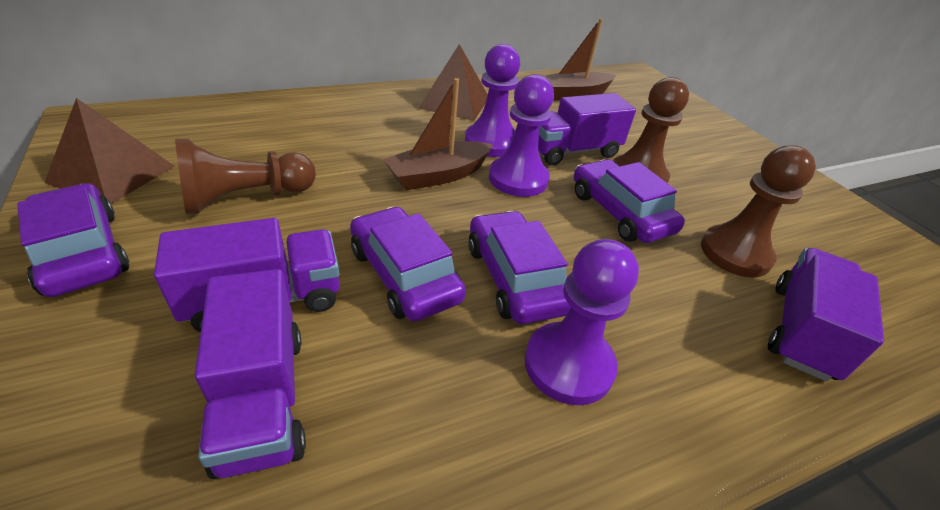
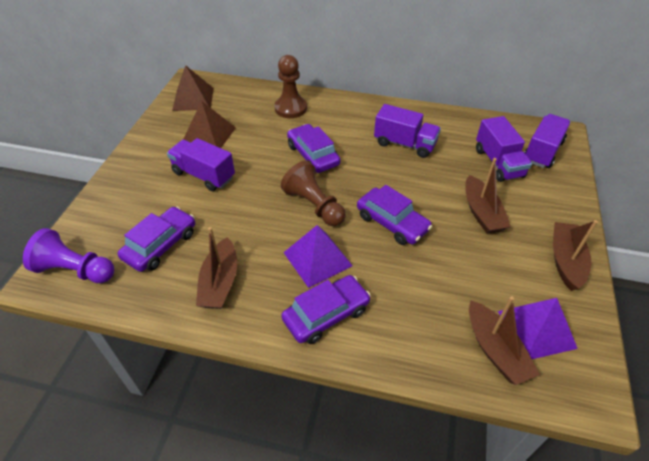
brown boat: 2 -> 4
brown pawn: 3 -> 2
purple pawn: 3 -> 1
purple pyramid: 0 -> 2

